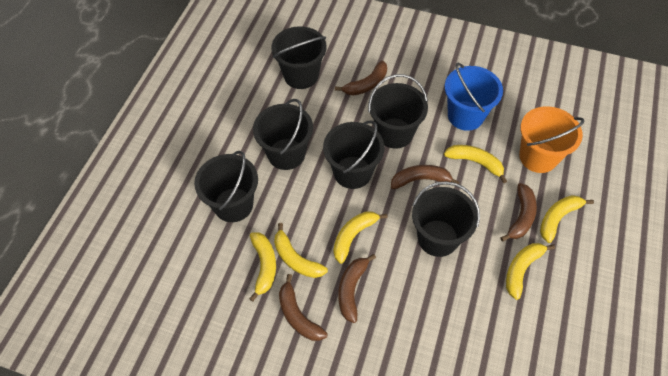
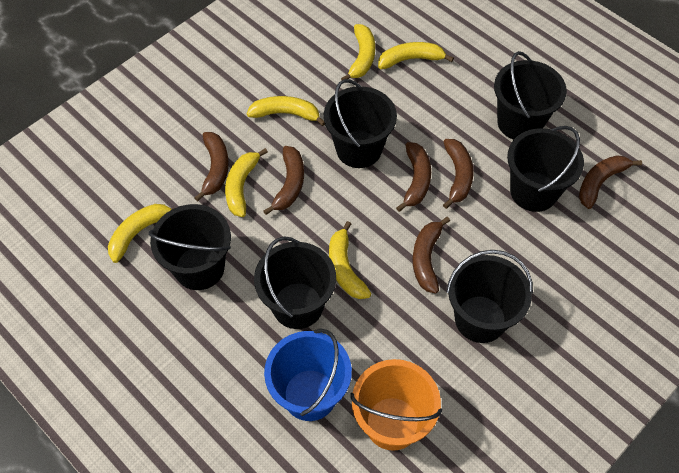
brown banana: 5 -> 6

